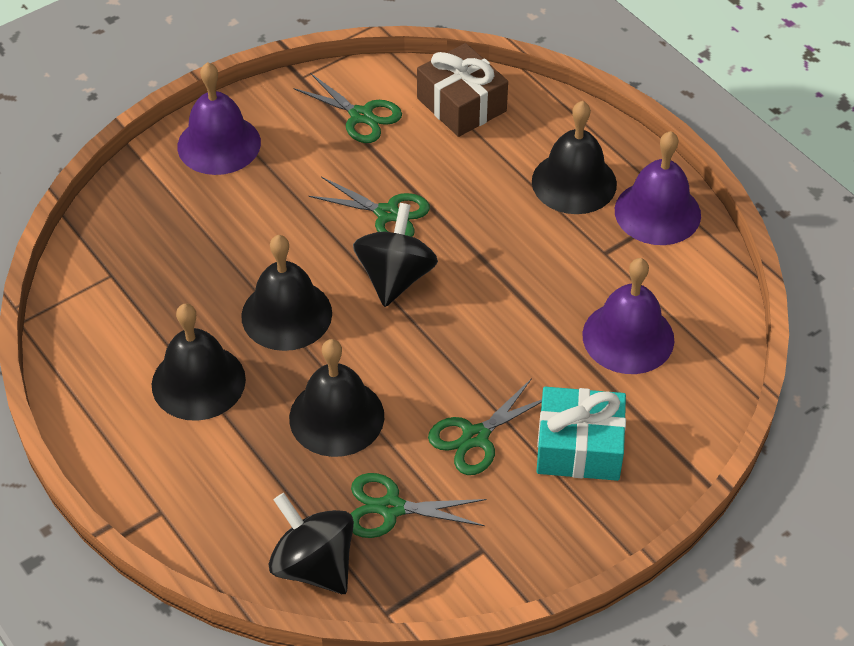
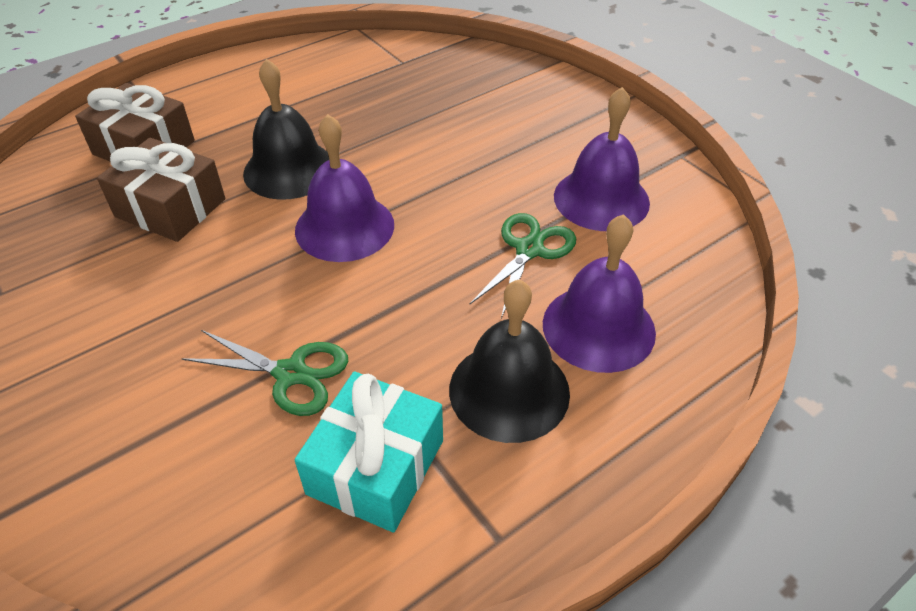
black bell: 4 -> 2
black spinning top: 2 -> 0
brown gift: 1 -> 2
green scissors: 4 -> 2

